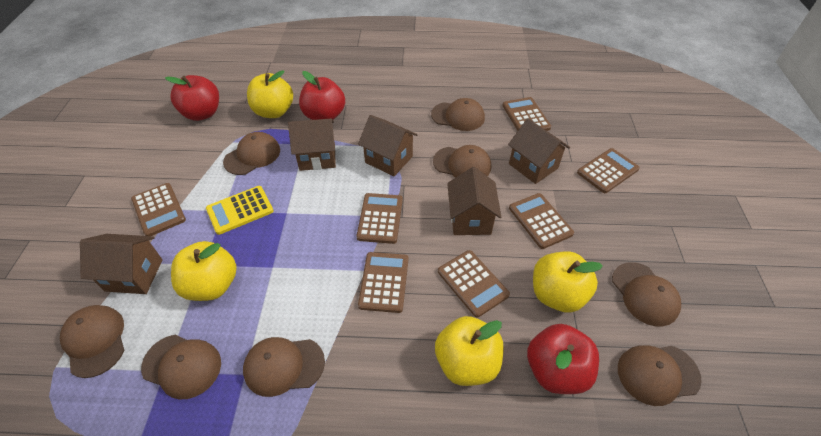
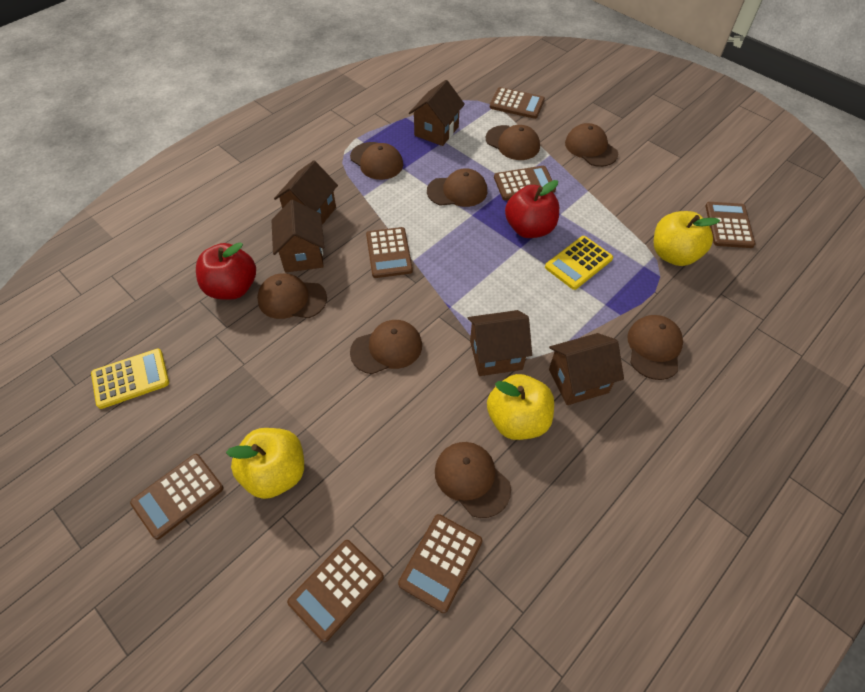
red apple: 3 -> 2
yellow apple: 4 -> 3
yellow calculator: 1 -> 2

